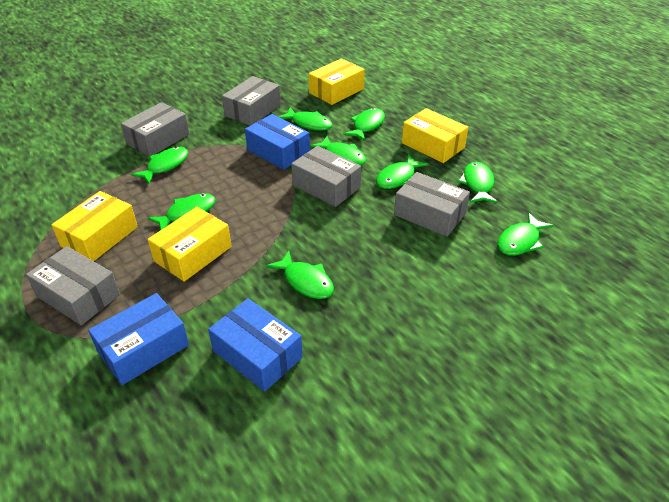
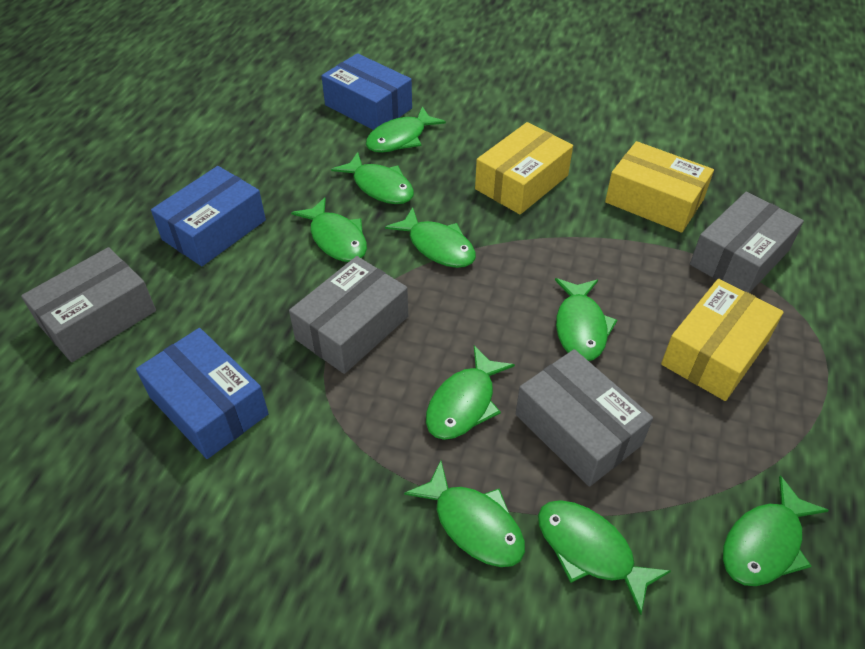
grey box: 5 -> 4
yellow box: 4 -> 3

